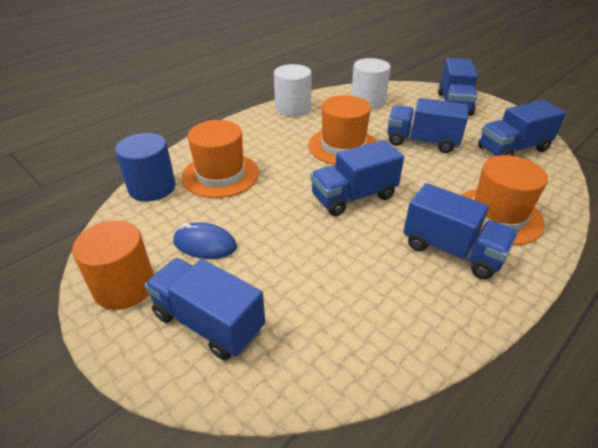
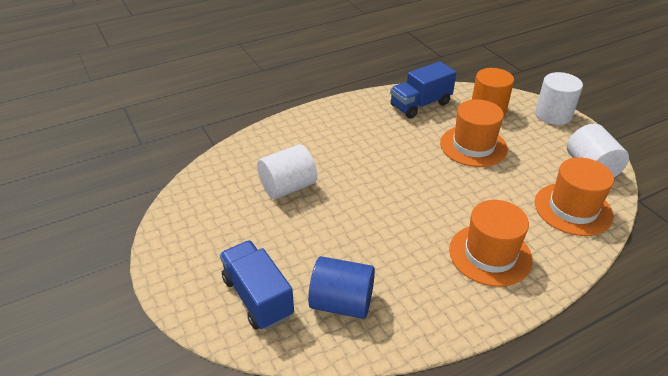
blue mouse: 1 -> 0
blue truck: 6 -> 2
white cylinder: 2 -> 3

